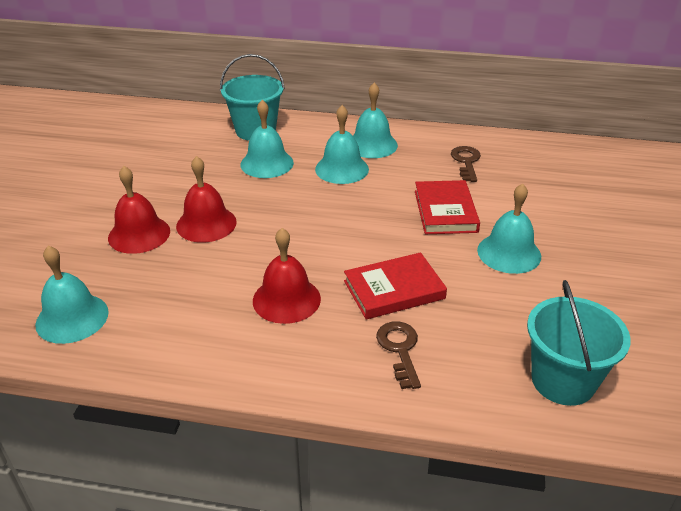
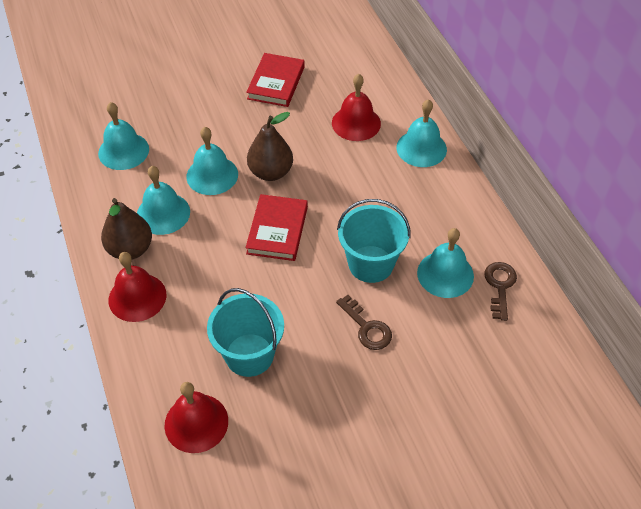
brown pear: 0 -> 2

